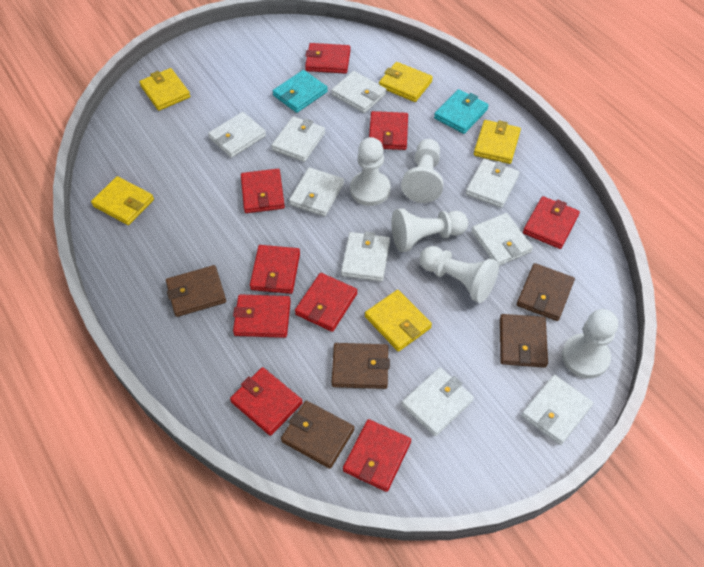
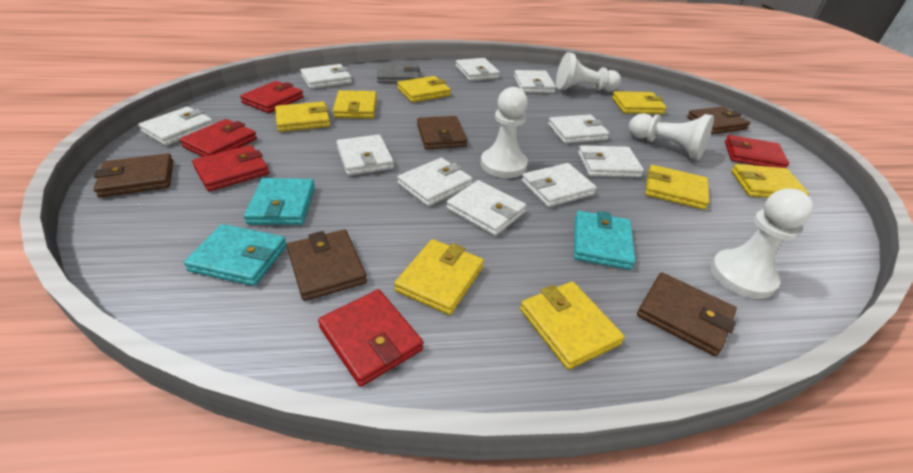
grey wallet: 0 -> 1
red wallet: 9 -> 5
turquoise wallet: 2 -> 3
white pawn: 5 -> 4
white wallet: 9 -> 10
yellow wallet: 5 -> 8

